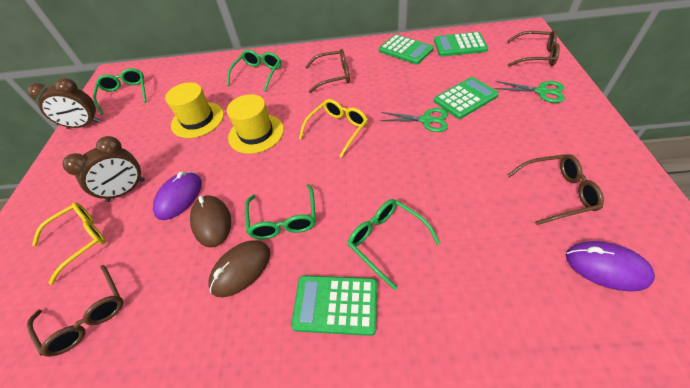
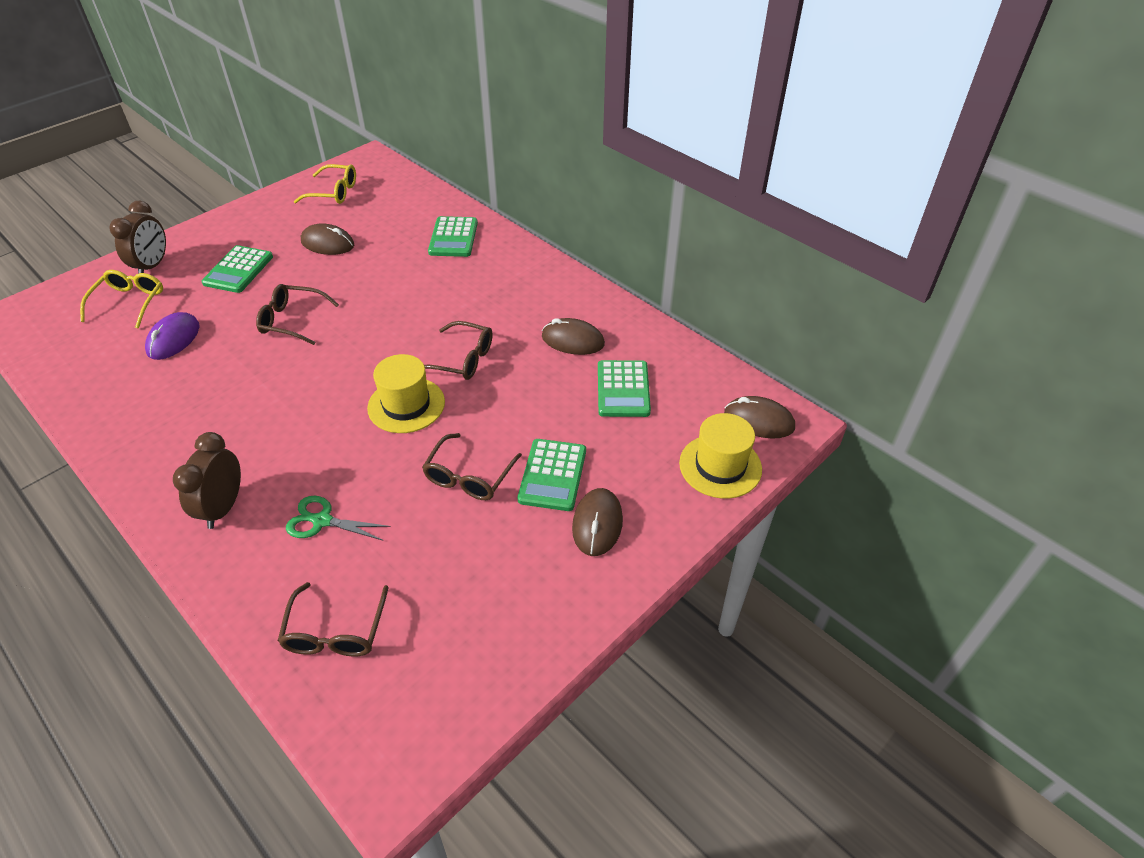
brown mouse: 2 -> 4
green glasses: 4 -> 0
green scissors: 2 -> 1
purple mouse: 2 -> 1

